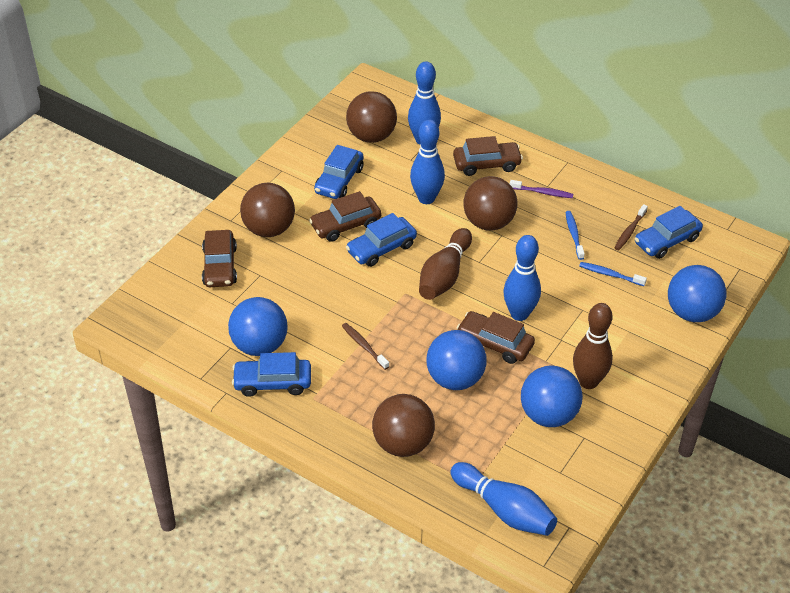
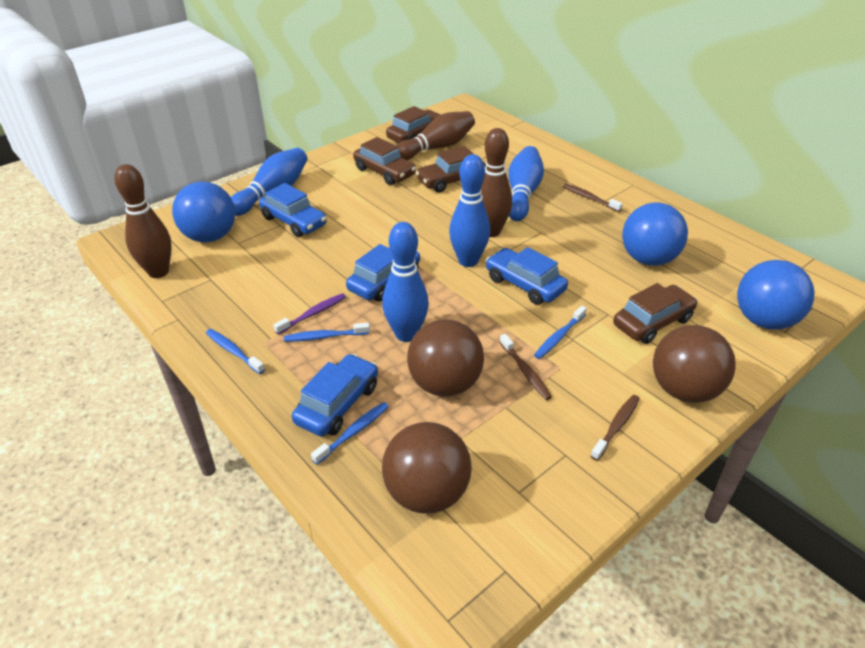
blue ball: 4 -> 3
blue toothbrush: 2 -> 4
brown ball: 4 -> 3
brown bowling pin: 2 -> 3
brown toothbrush: 2 -> 3

